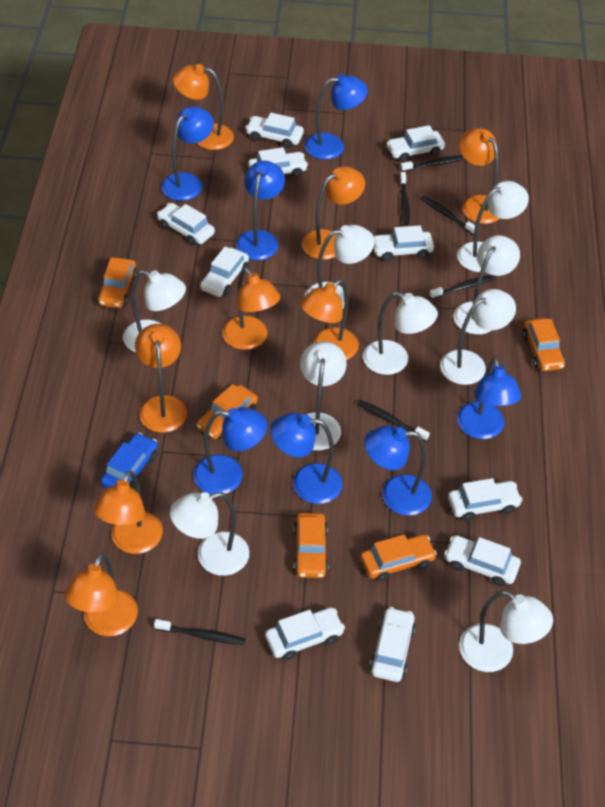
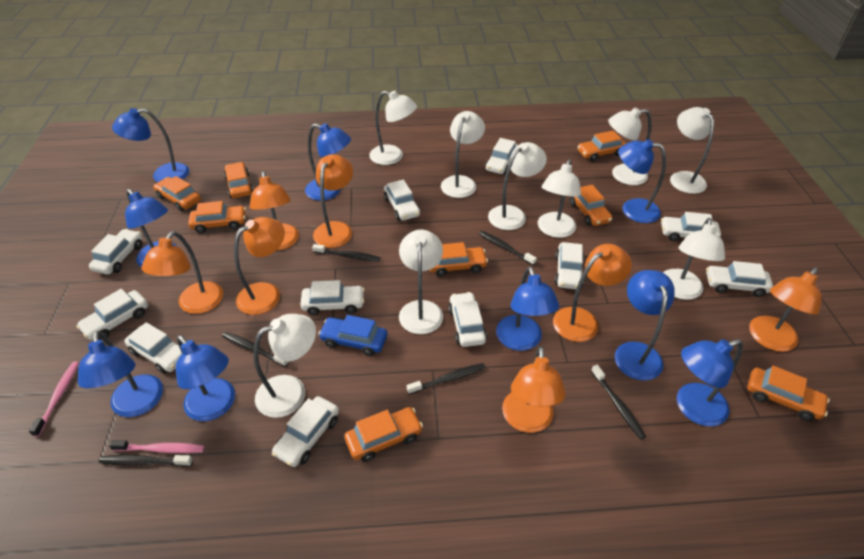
blue lamp: 7 -> 9
orange car: 5 -> 8
orange lamp: 8 -> 7
pink toothbrush: 0 -> 2
white car: 10 -> 11

